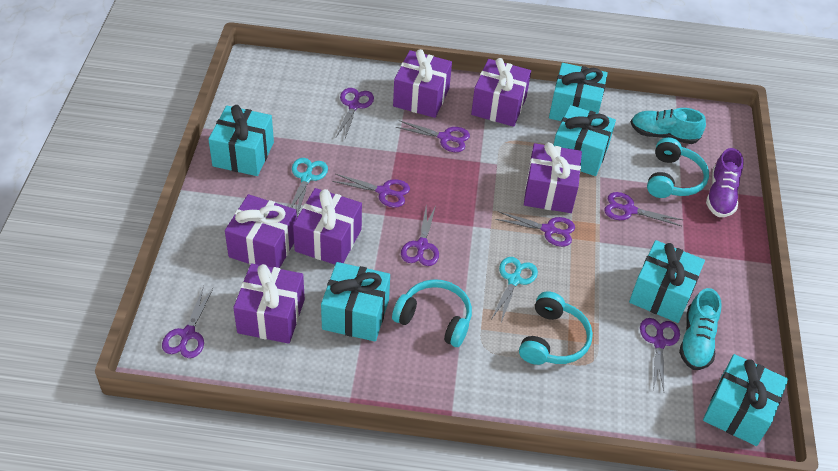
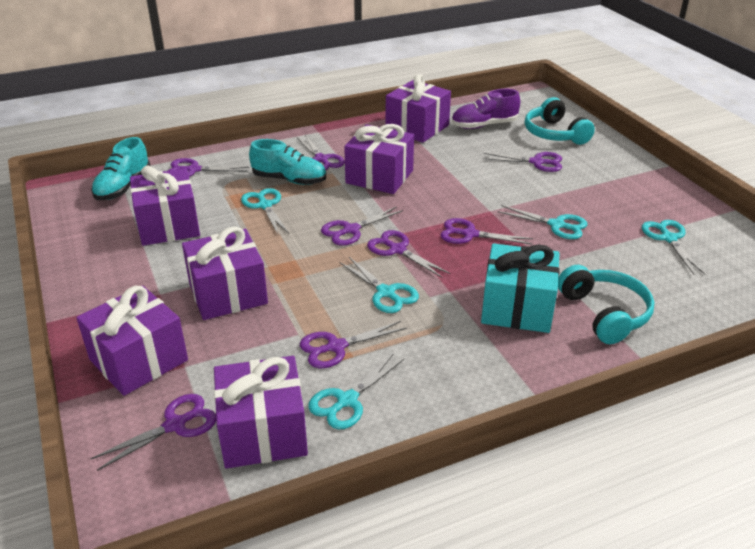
turquoise gift: 6 -> 1
turquoise headphones: 3 -> 2
turquoise scissors: 2 -> 5

